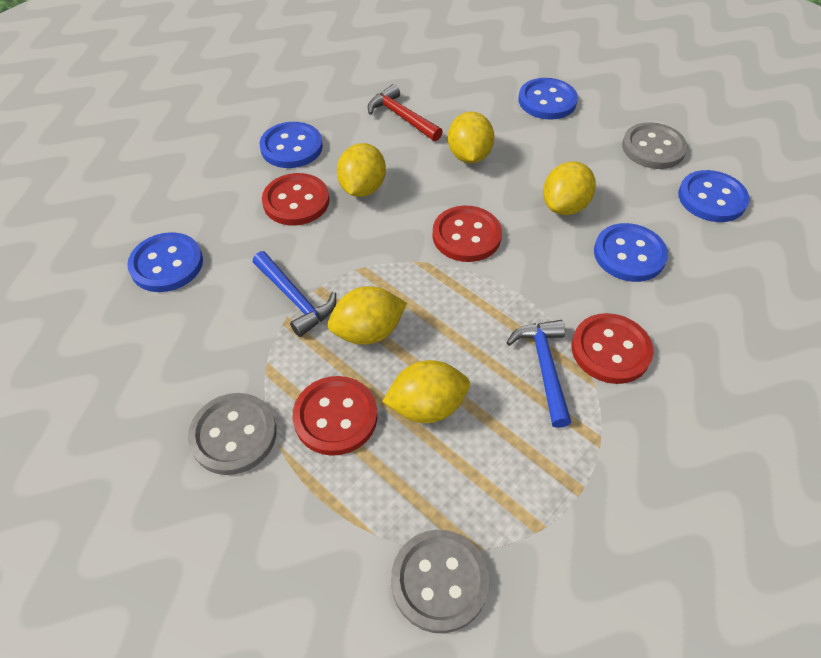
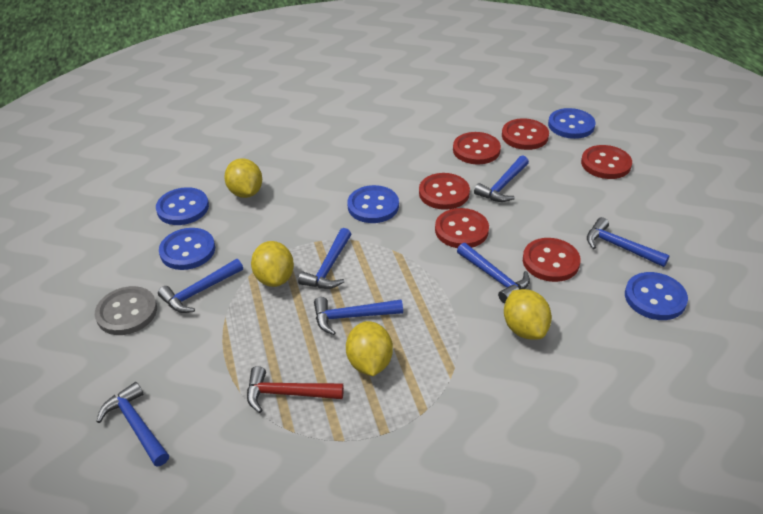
blue hammer: 2 -> 7
grey button: 3 -> 1
red button: 4 -> 6
yellow lemon: 5 -> 4

